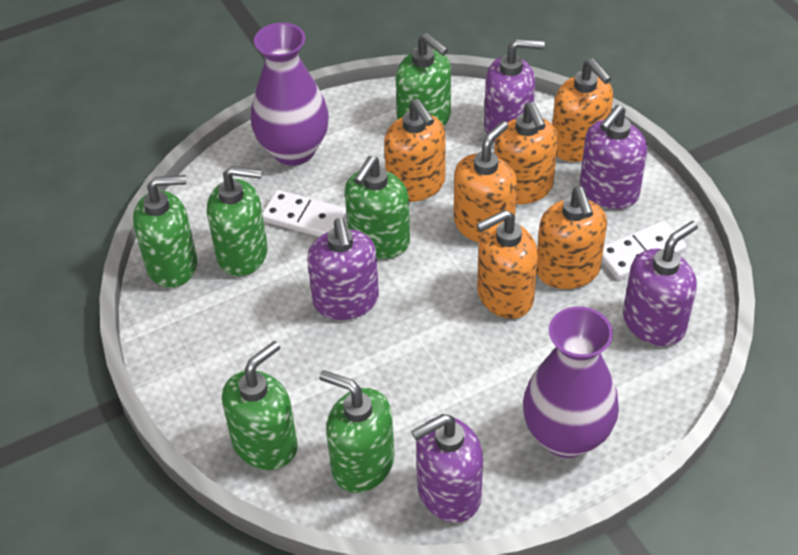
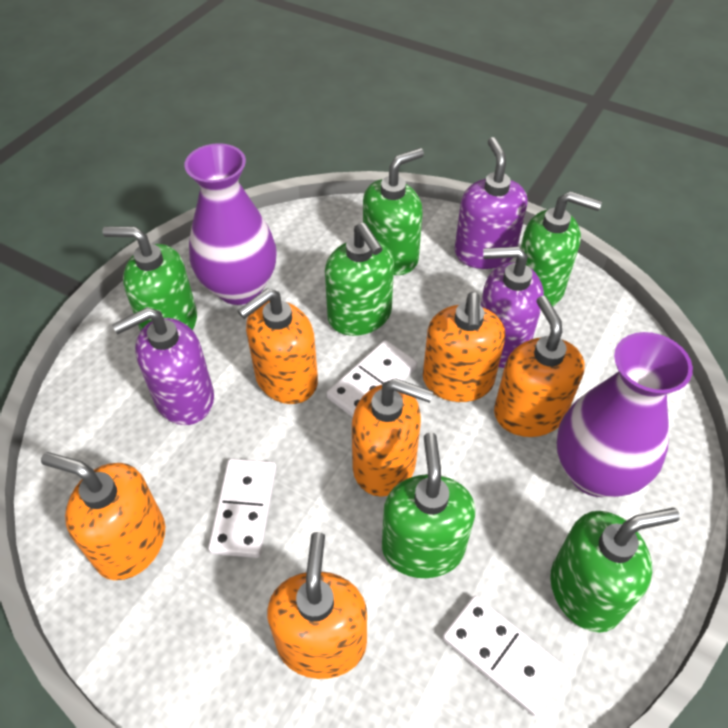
purple soap dispenser: 5 -> 3
white domino: 2 -> 3

